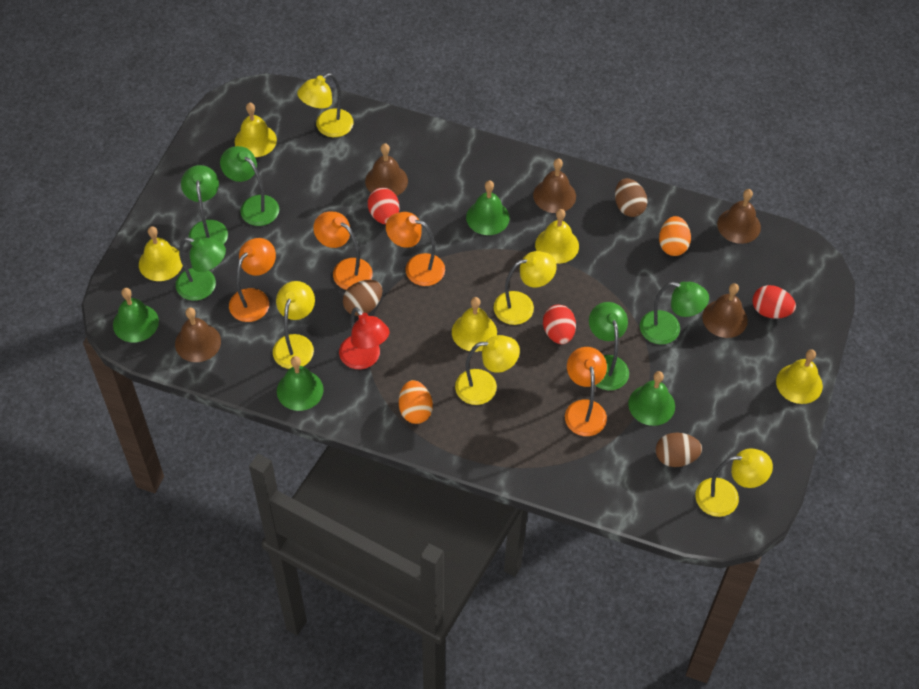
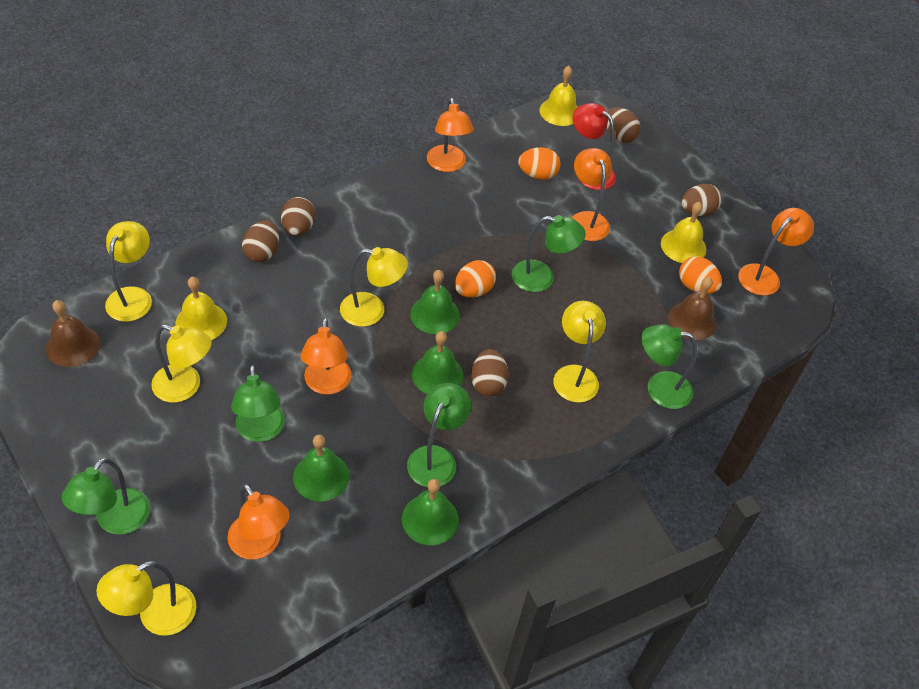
brown bell: 5 -> 2
brown egg: 3 -> 5
orange egg: 2 -> 3
orange lamp: 4 -> 5
red egg: 3 -> 0
yellow bell: 5 -> 3

